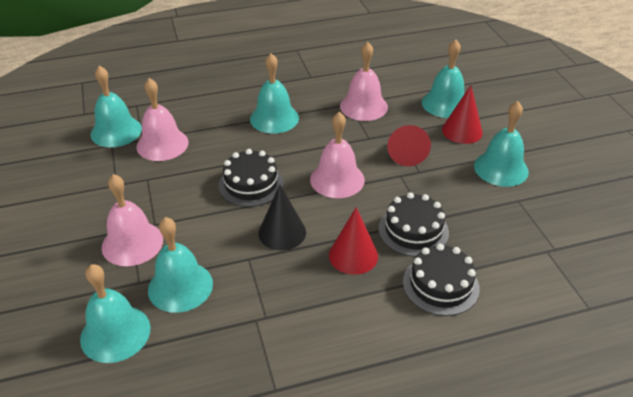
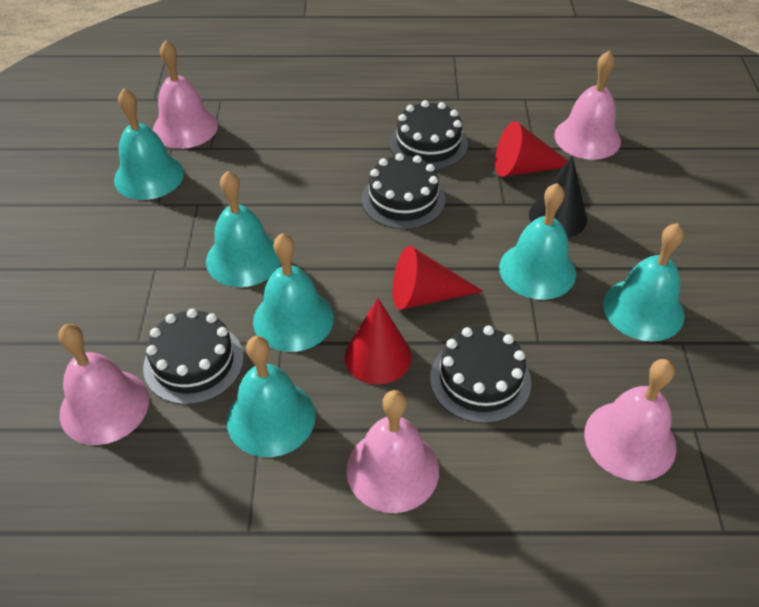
black cake: 3 -> 4
pink bell: 4 -> 5

